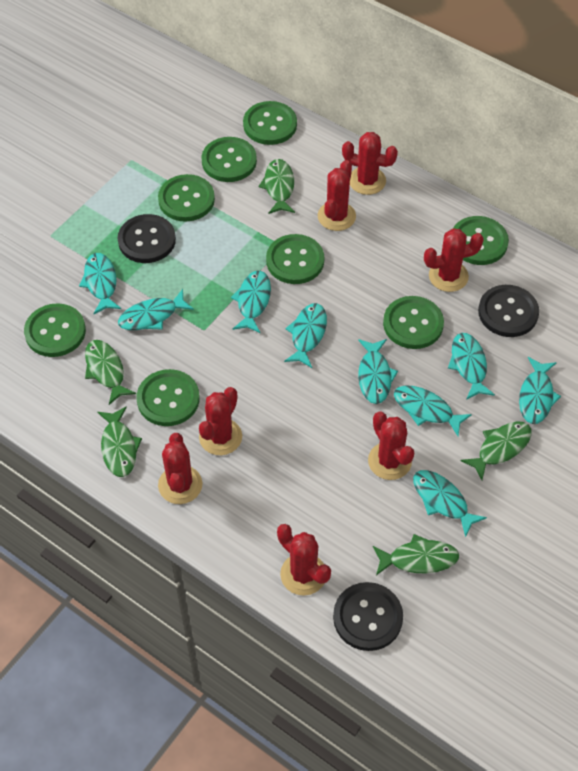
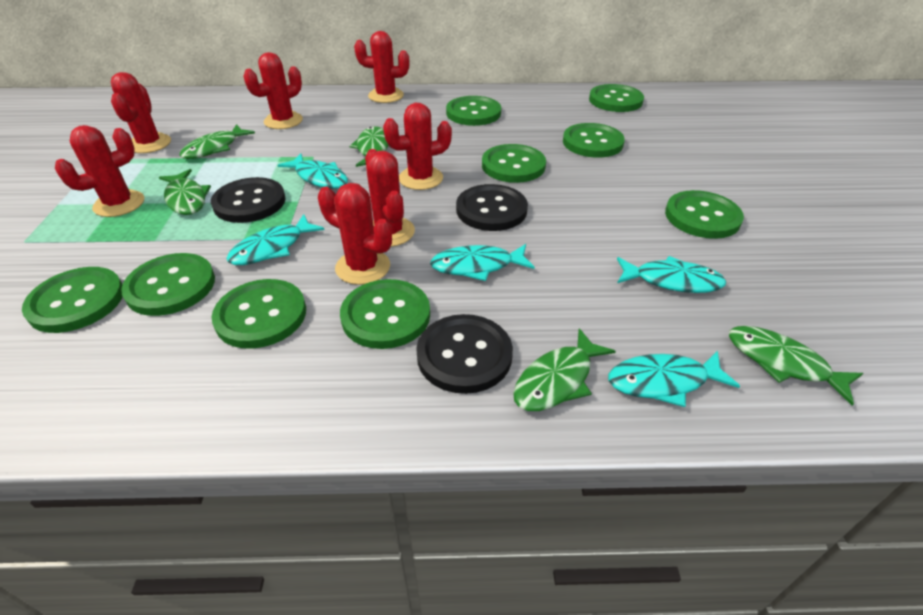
green button: 8 -> 9
turquoise fish: 9 -> 5

